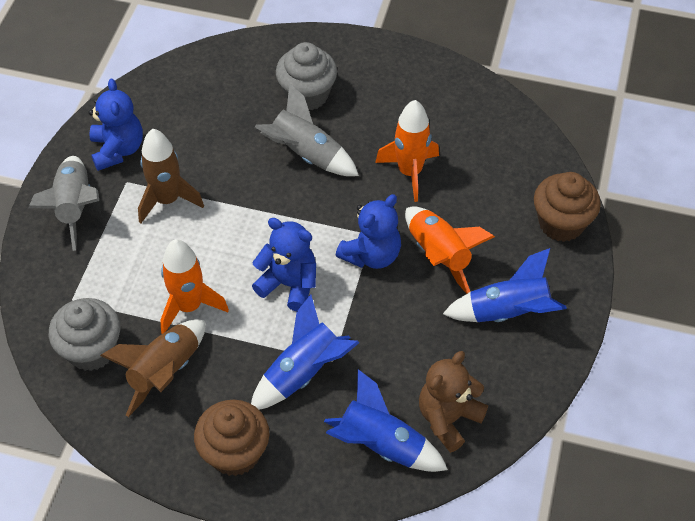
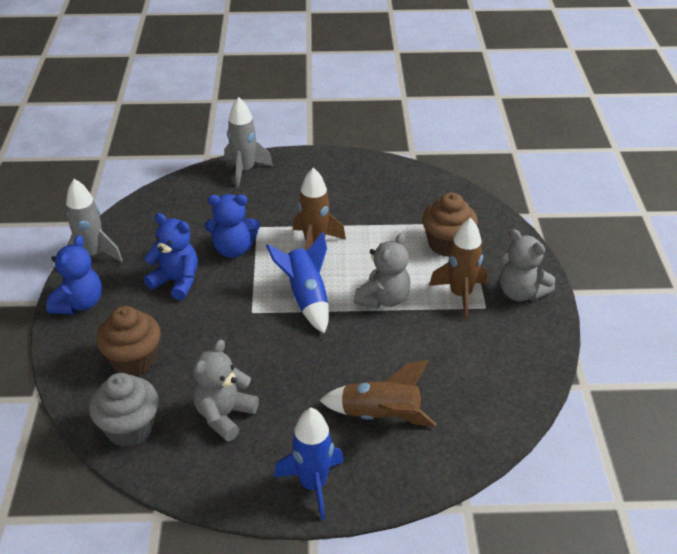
blue rocket: 3 -> 2
brown rocket: 2 -> 3
brown teddy bear: 1 -> 0
grey cupcake: 2 -> 1
grey teddy bear: 0 -> 3
orange rocket: 3 -> 0

